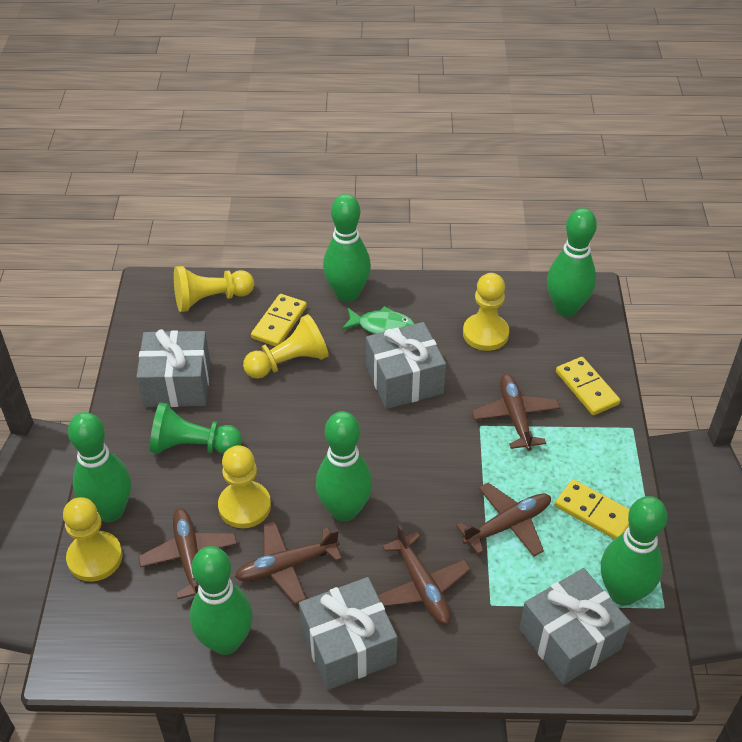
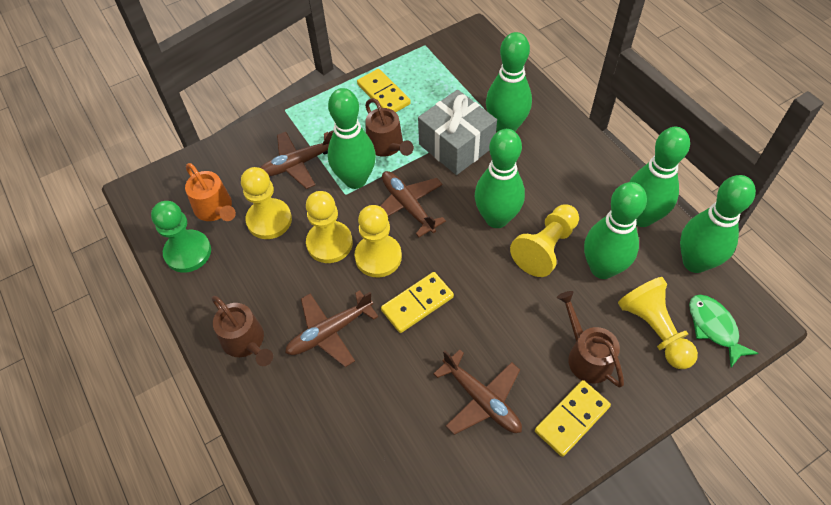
brown plane: 5 -> 4
brown watering can: 0 -> 3
grey gift: 4 -> 1
orange watering can: 0 -> 1

